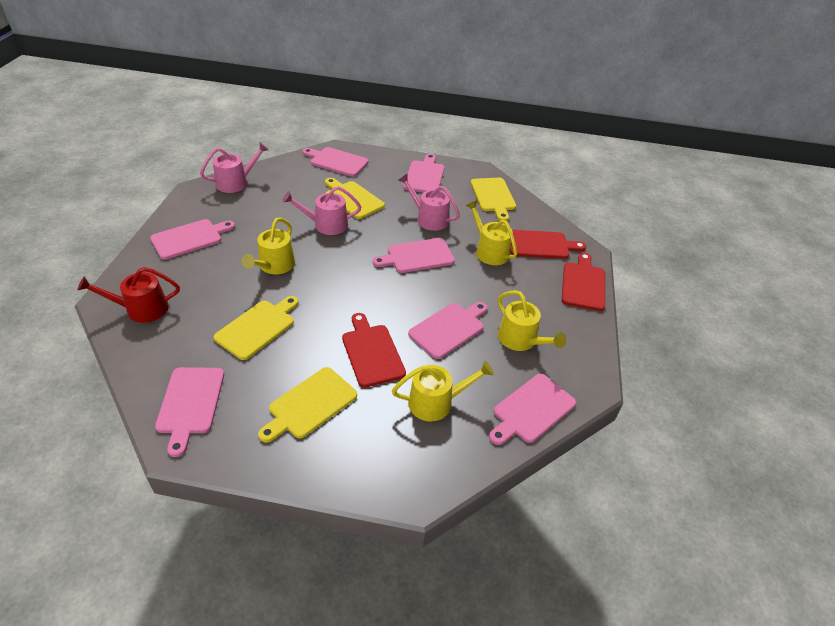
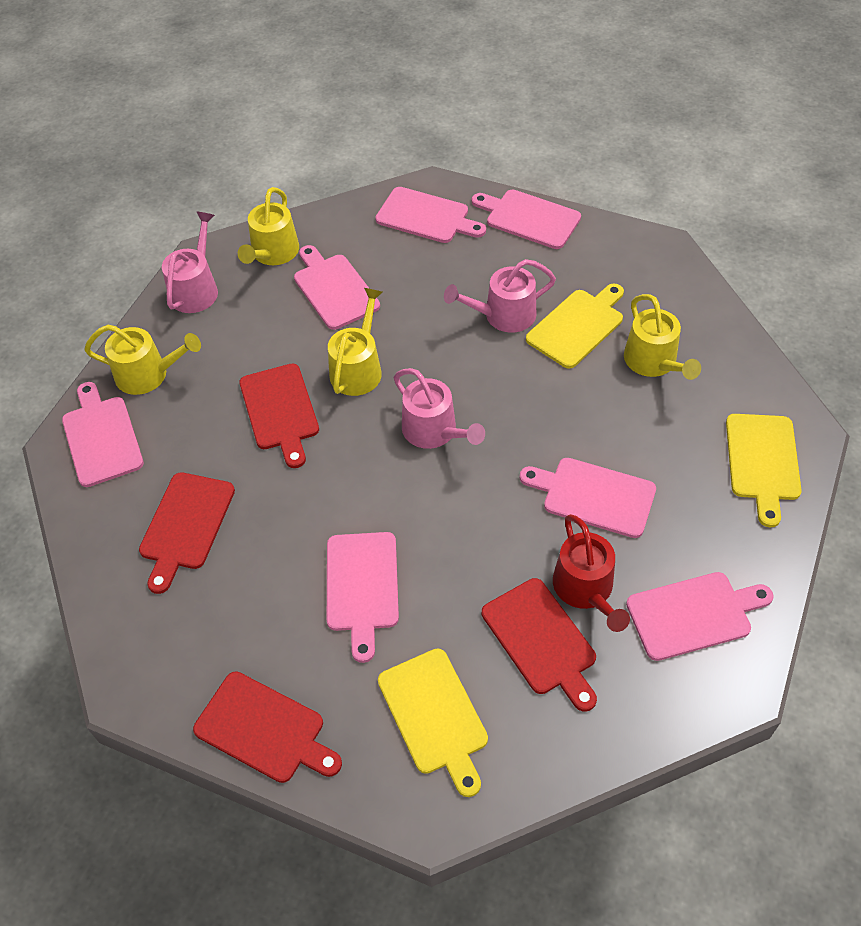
red cutting board: 3 -> 4
yellow cutting board: 4 -> 3

